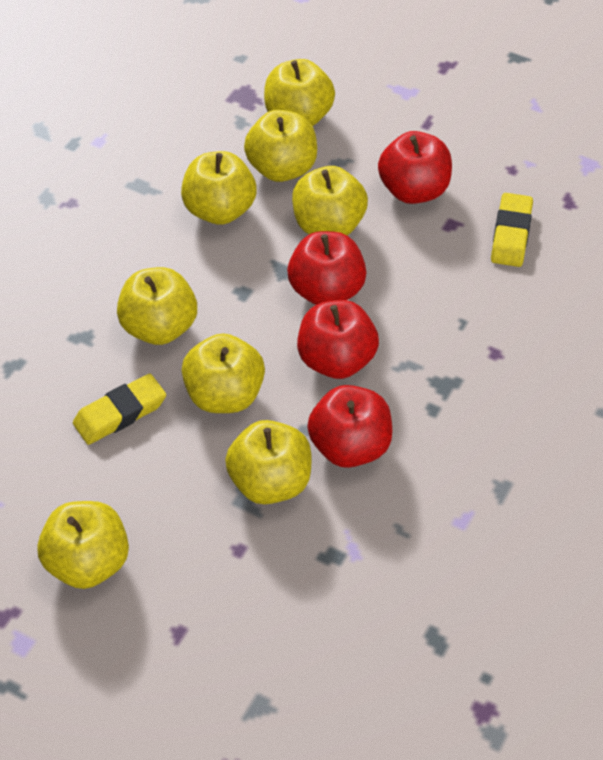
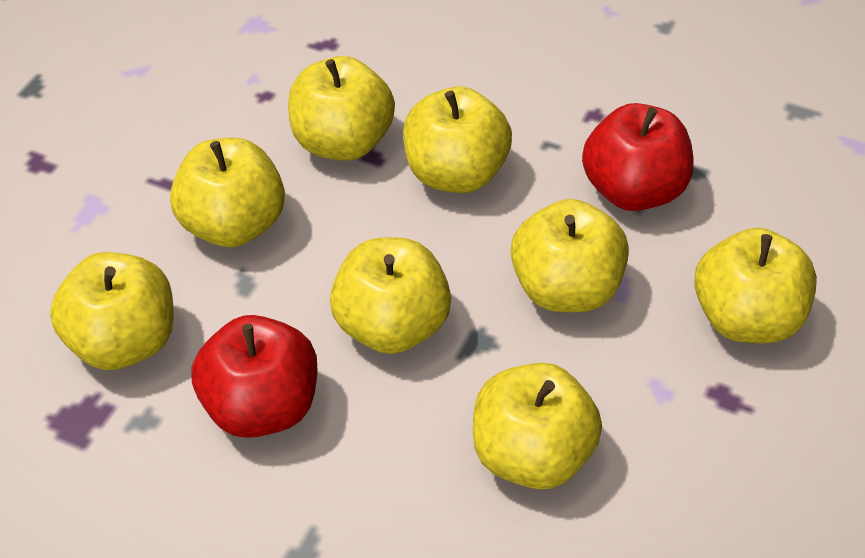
red apple: 4 -> 2
yellow eraser: 2 -> 0

